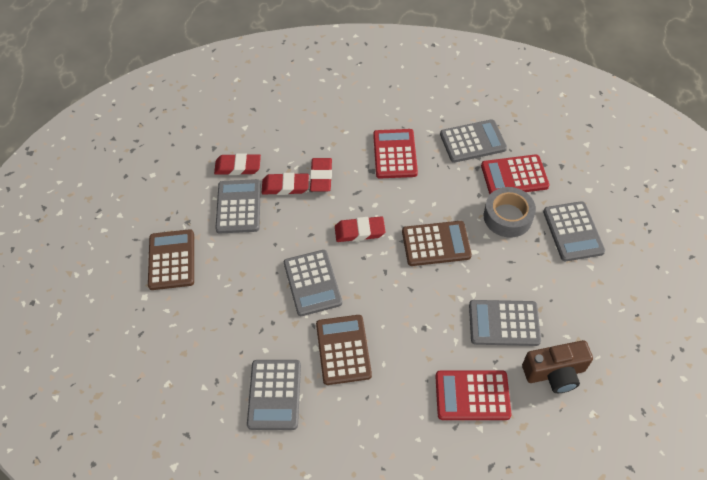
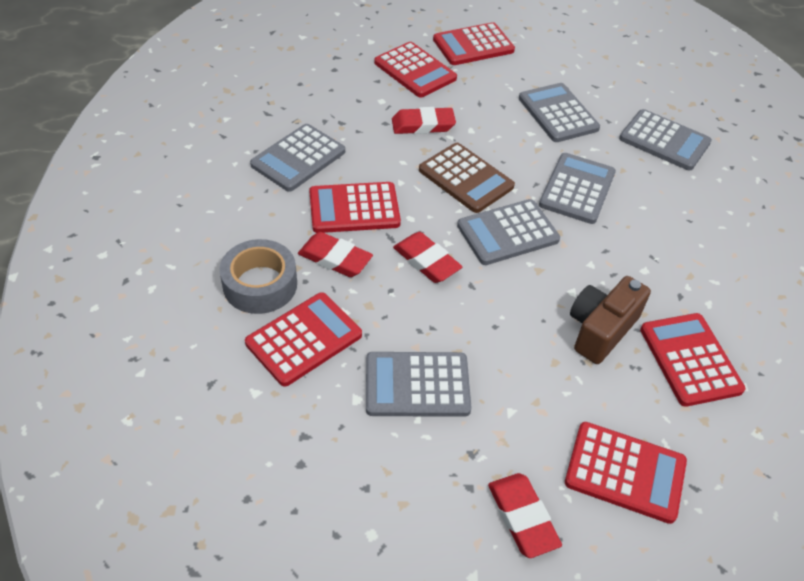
brown calculator: 3 -> 1
red calculator: 3 -> 6

